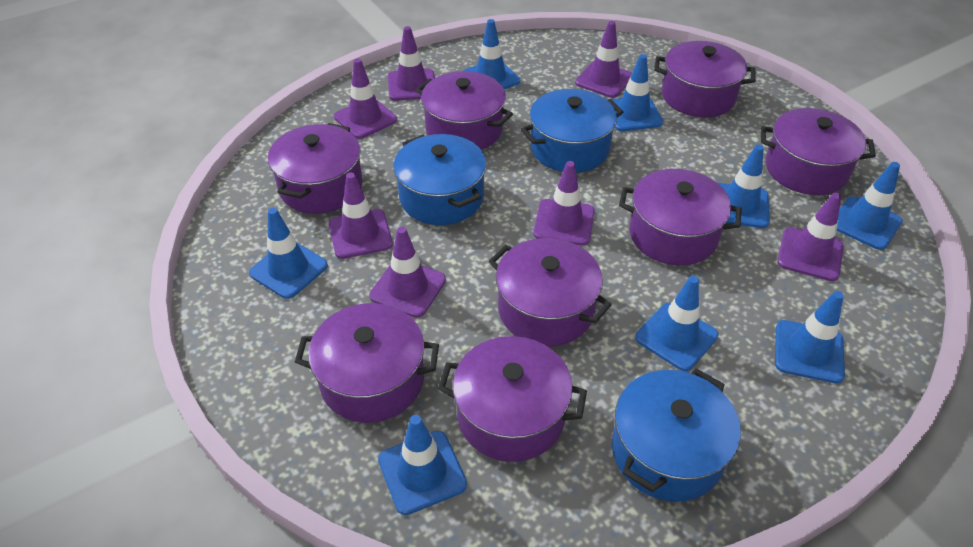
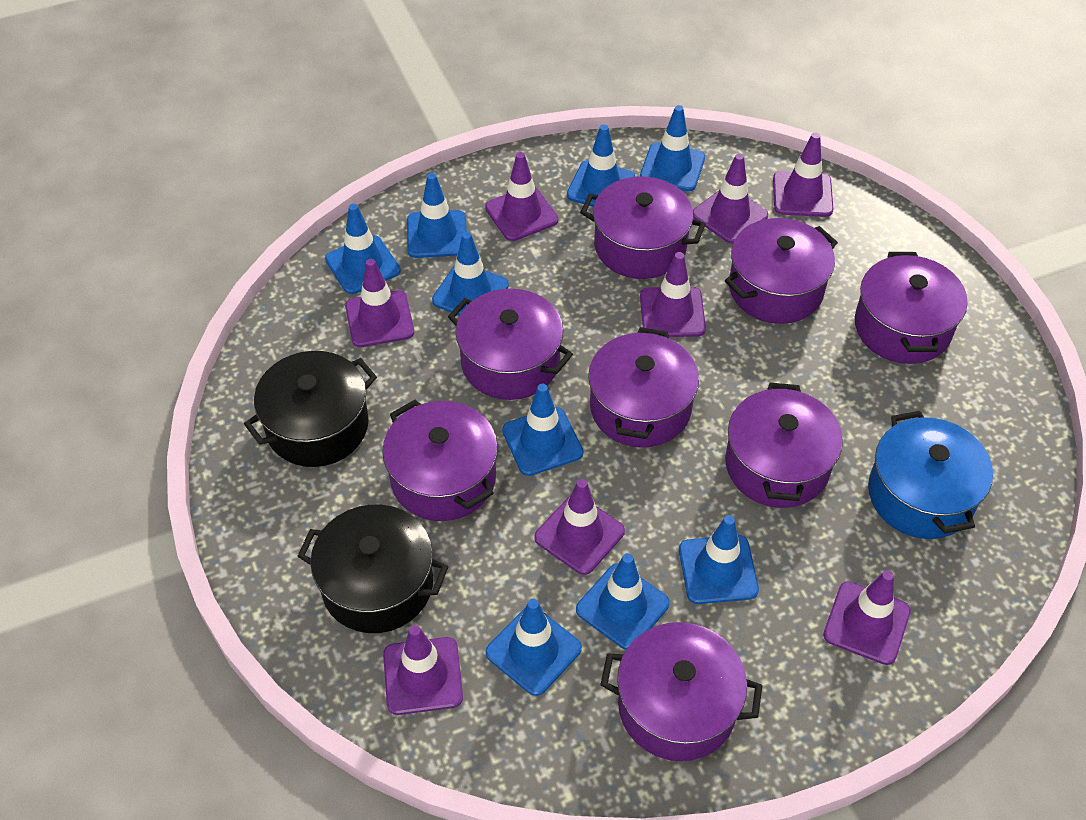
black pot: 0 -> 2
blue pot: 3 -> 1
blue traffic cone: 8 -> 9
purple traffic cone: 7 -> 8

